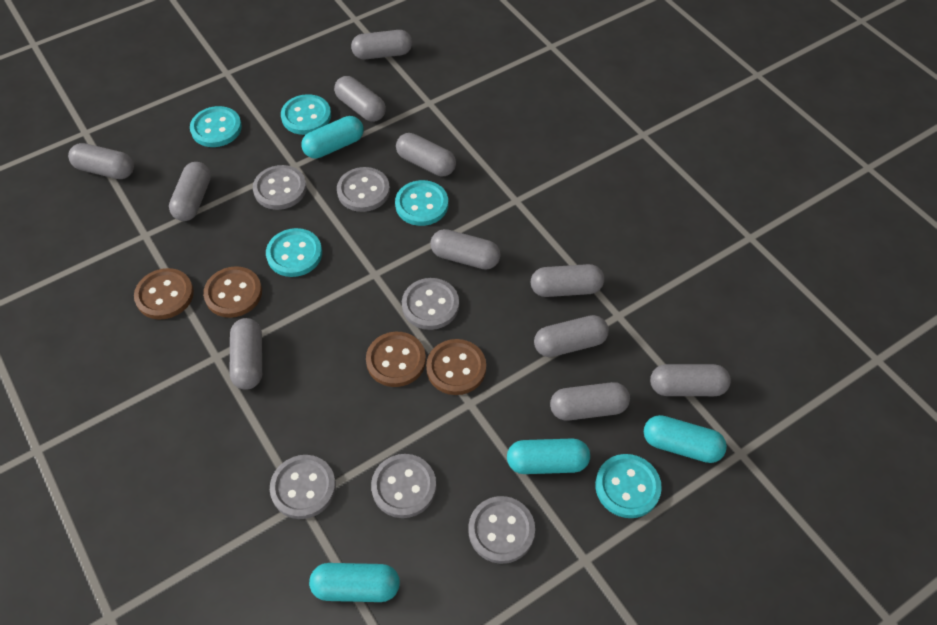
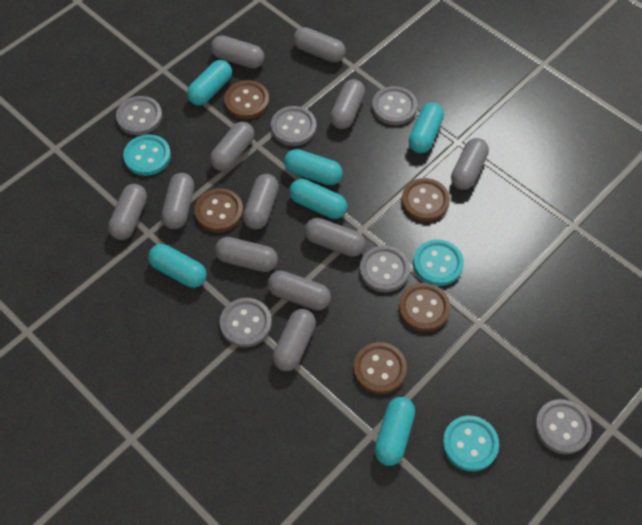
brown button: 4 -> 5
grey capsule: 11 -> 12
turquoise button: 5 -> 3
turquoise capsule: 4 -> 6

